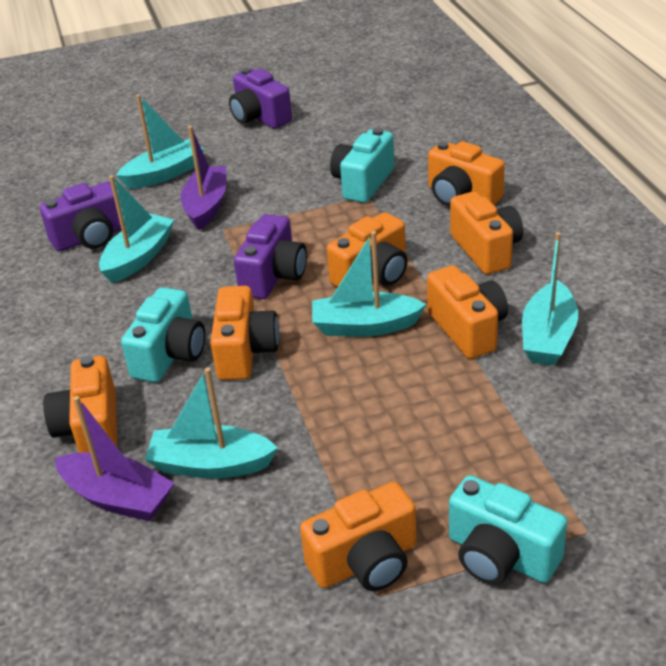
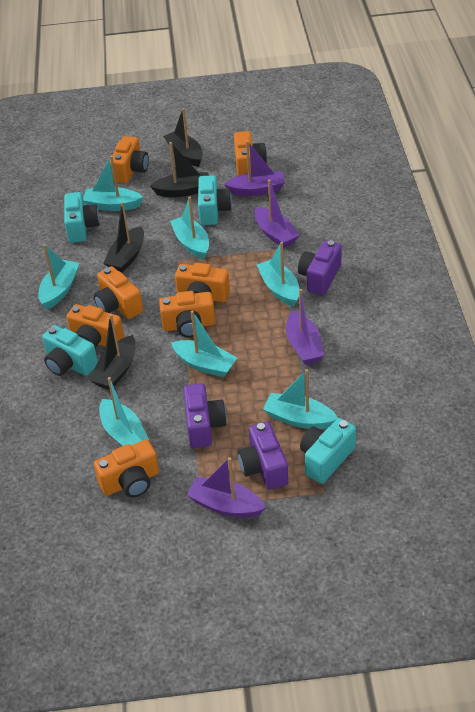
black boat: 0 -> 4
purple boat: 2 -> 4
turquoise boat: 5 -> 7
turquoise camera: 3 -> 4

